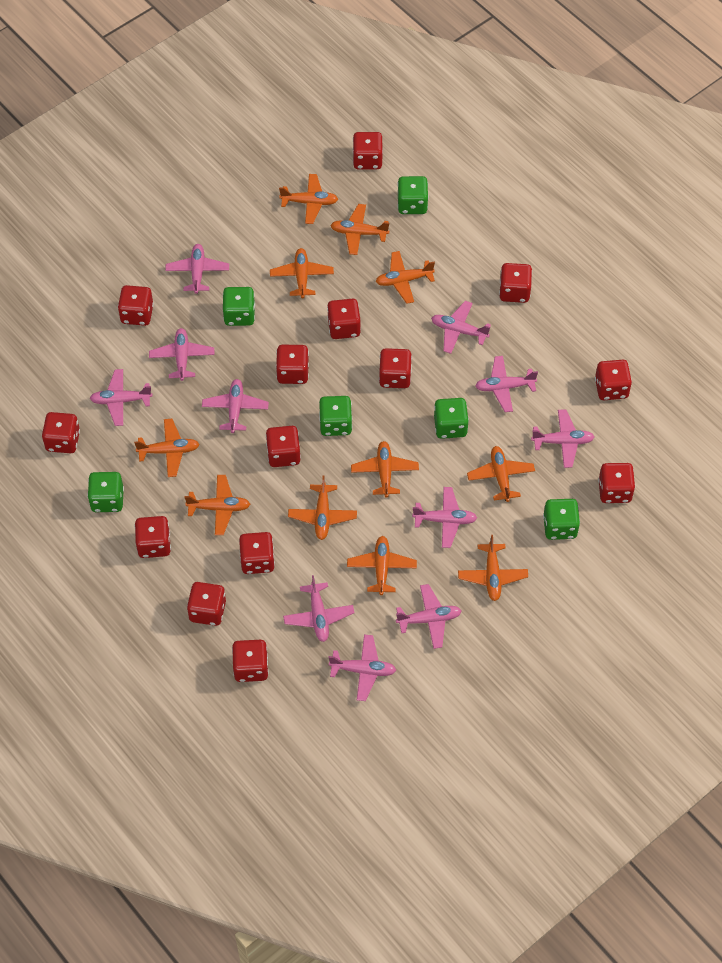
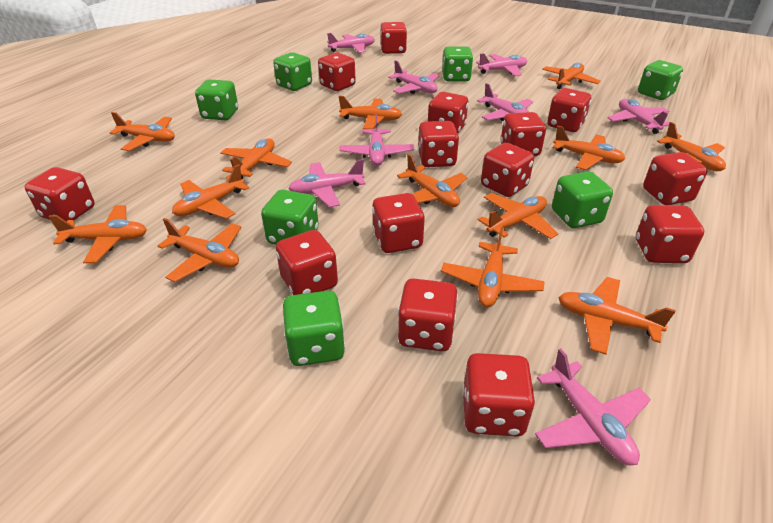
green dice: 6 -> 7
orange plane: 11 -> 13
pink plane: 11 -> 8

